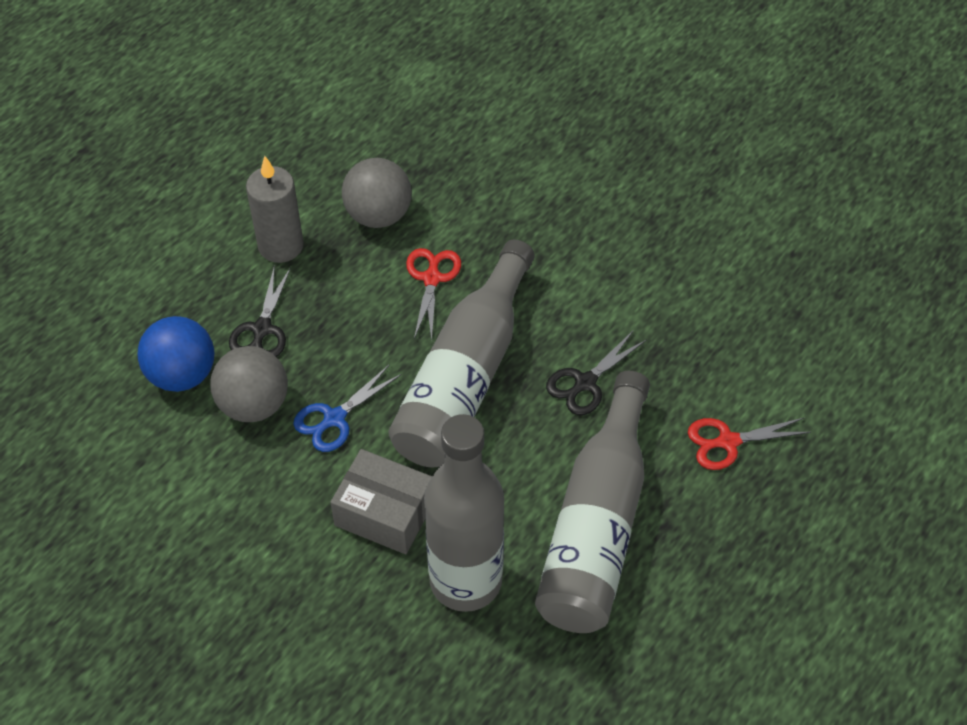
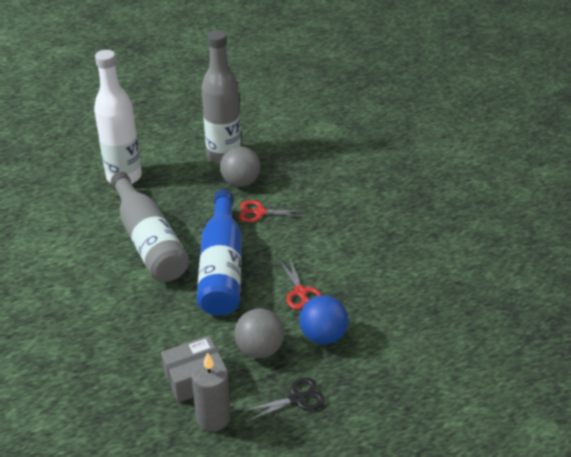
black scissors: 2 -> 1
blue bottle: 0 -> 1
blue scissors: 1 -> 0
grey bottle: 3 -> 2
white bottle: 0 -> 1

